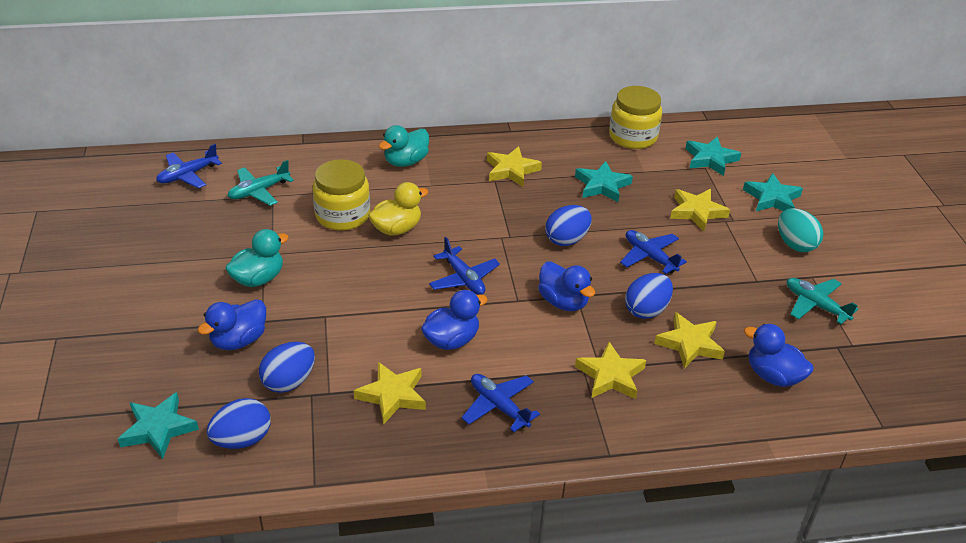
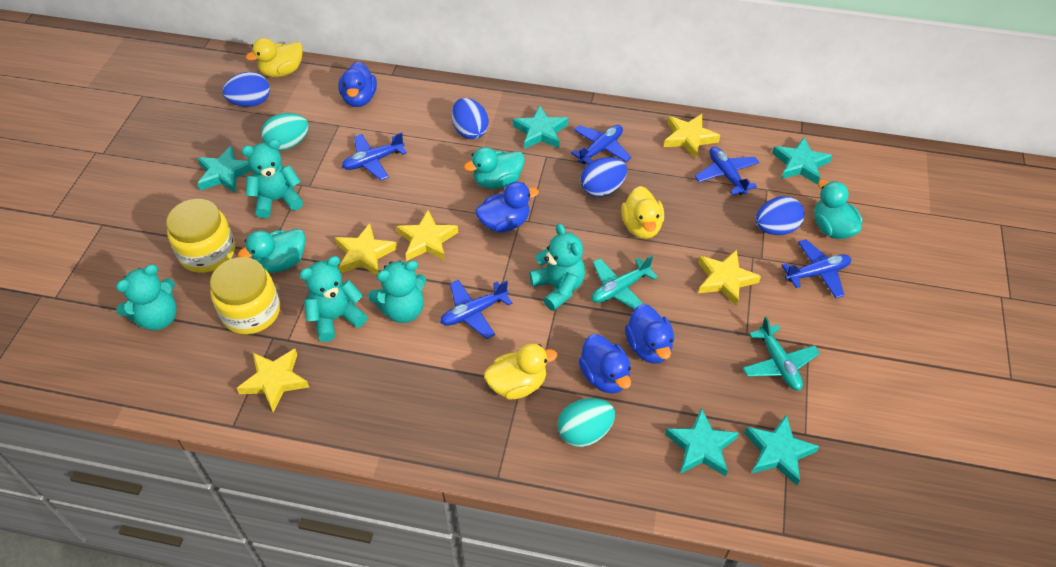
blue plane: 4 -> 5
turquoise duck: 2 -> 3
turquoise egg: 1 -> 2
turquoise star: 4 -> 5
turquoise teddy bear: 0 -> 5
yellow duck: 1 -> 3

